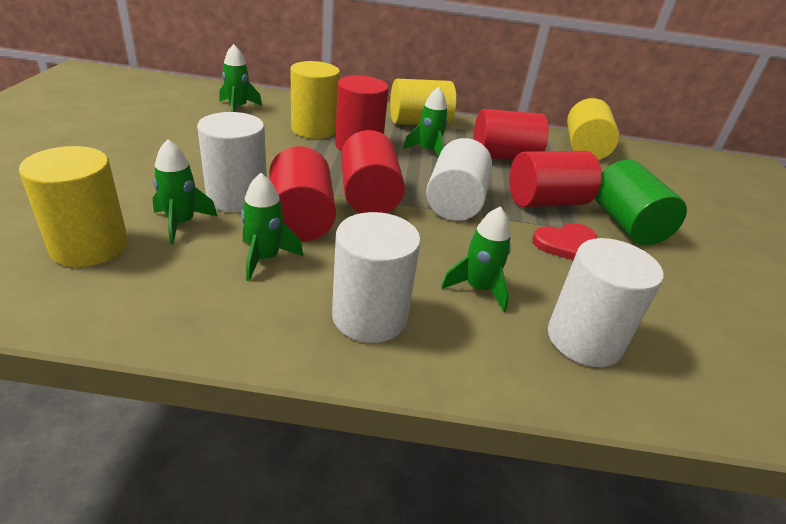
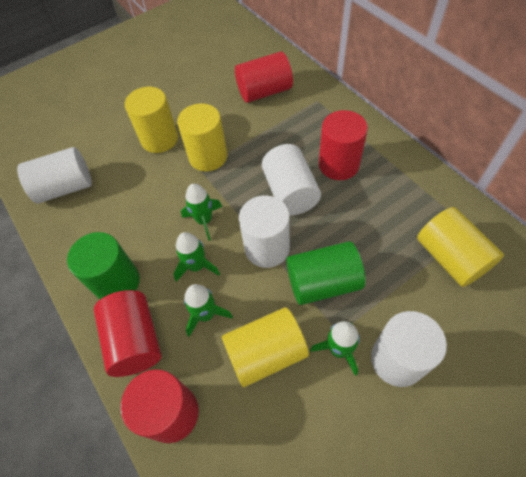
green cylinder: 1 -> 2
green rocket: 5 -> 4
red cylinder: 5 -> 4
red heart: 1 -> 0

